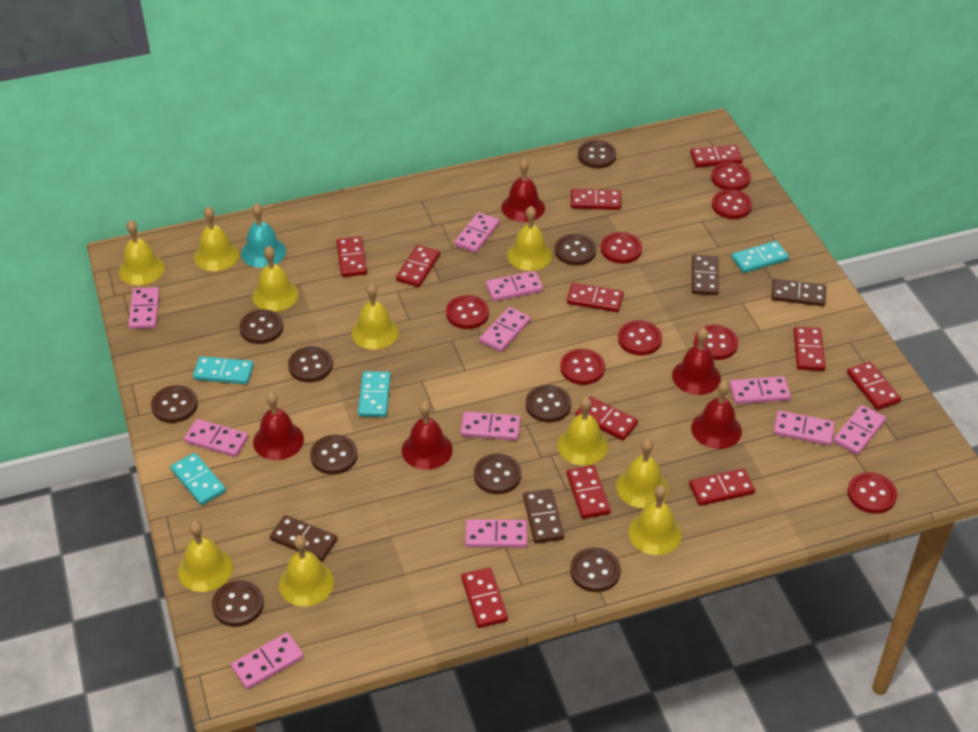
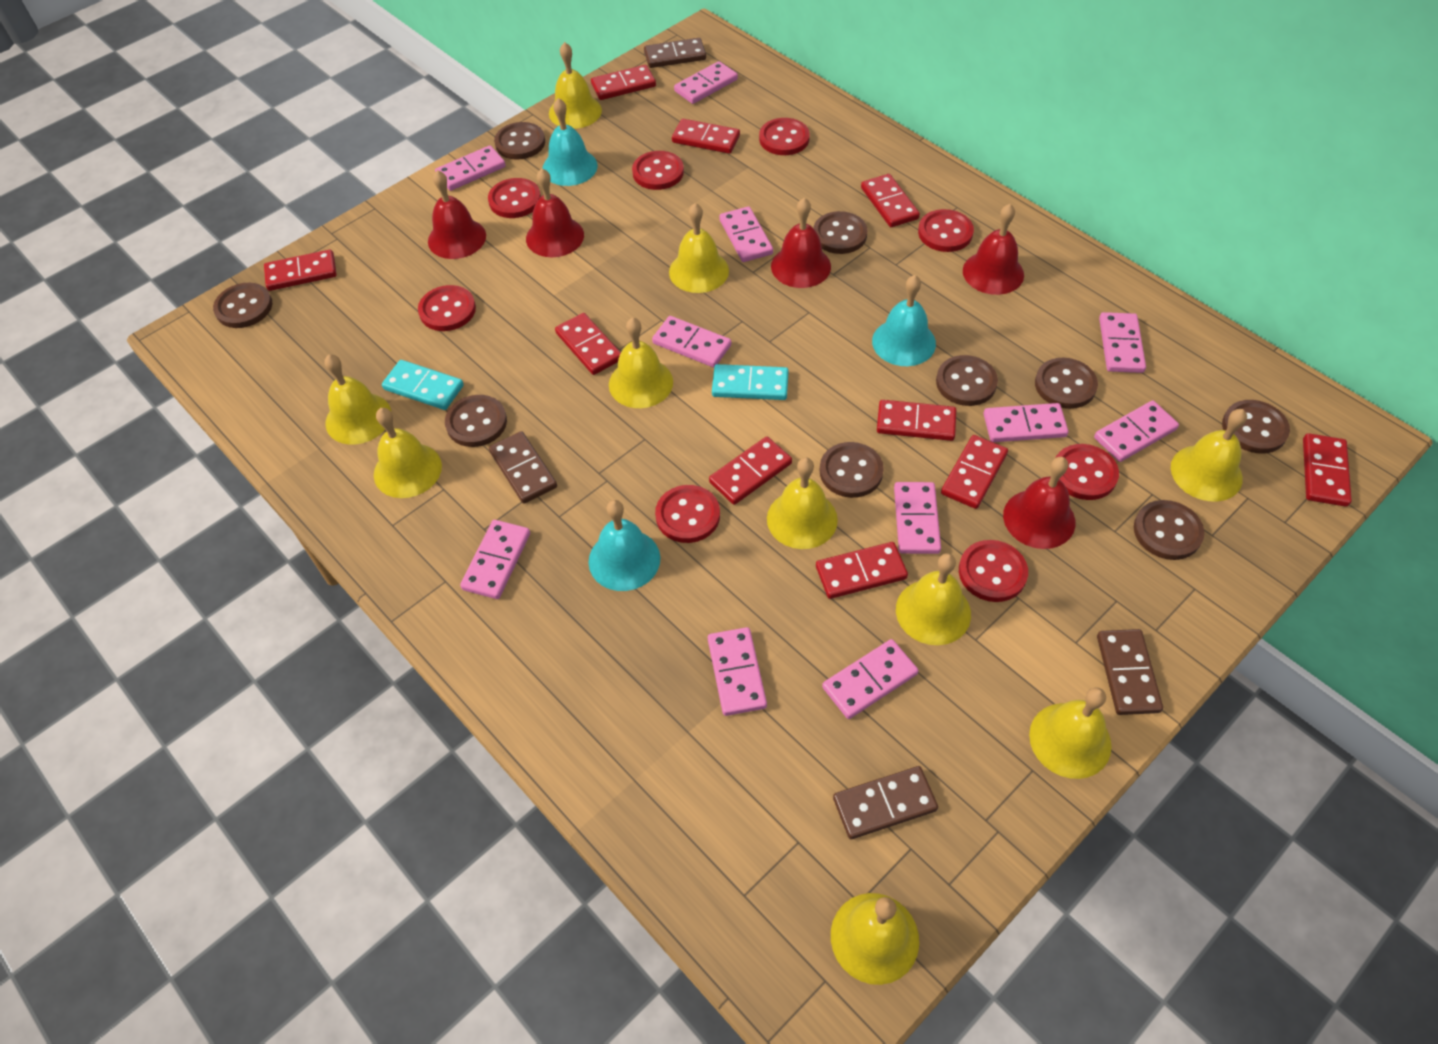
brown button: 10 -> 9
red domino: 11 -> 10
turquoise bell: 1 -> 3
turquoise domino: 4 -> 2

